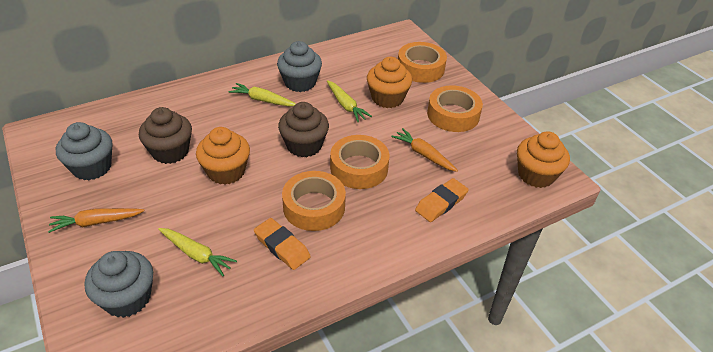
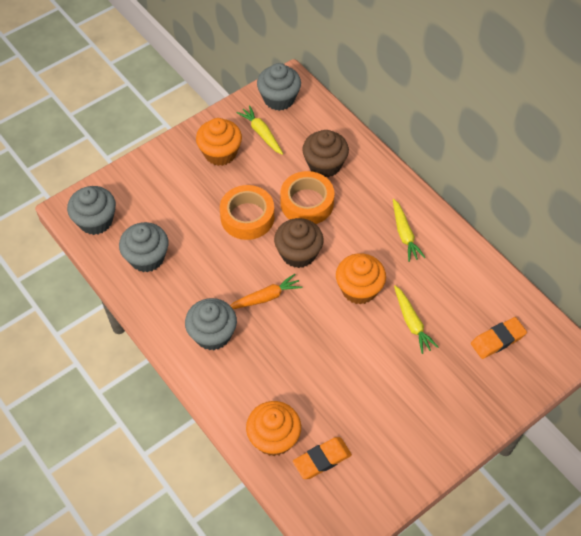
grey cupcake: 3 -> 4
orange carrot: 2 -> 1
orange tape: 4 -> 2

